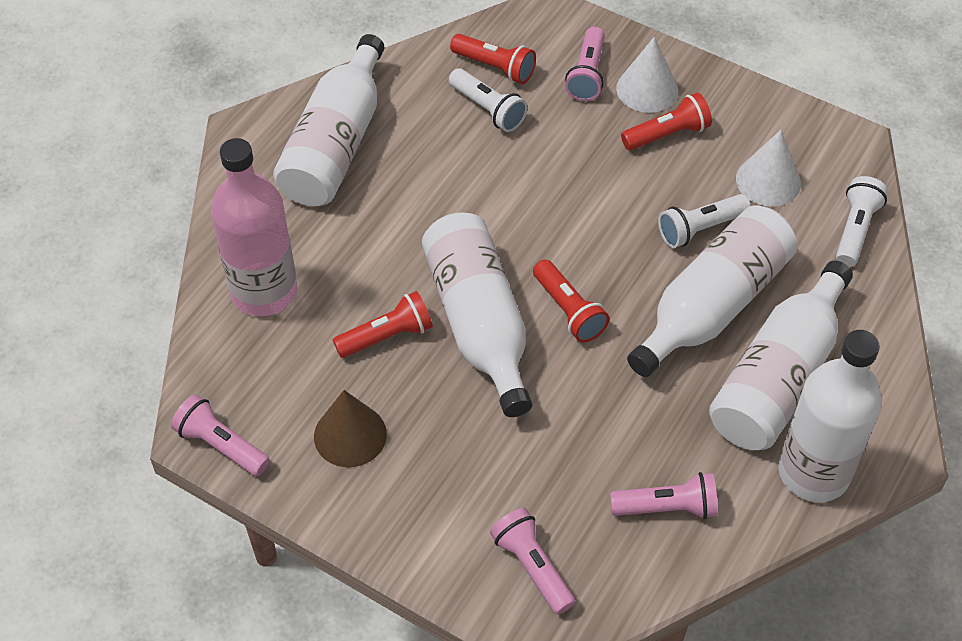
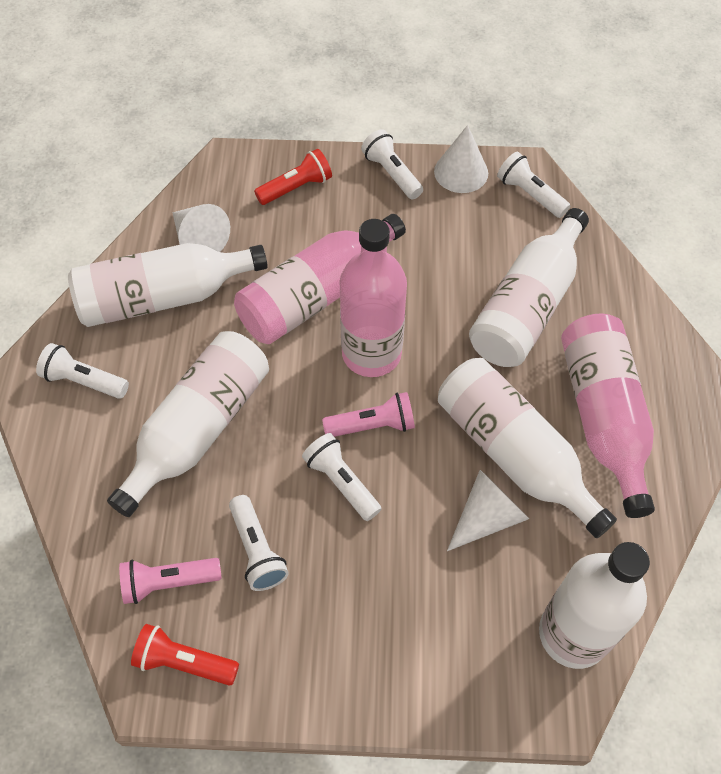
brown cone: 1 -> 0
pink bottle: 1 -> 3
pink flashlight: 4 -> 2
red flashlight: 4 -> 2
white cone: 2 -> 3
white flashlight: 3 -> 5

